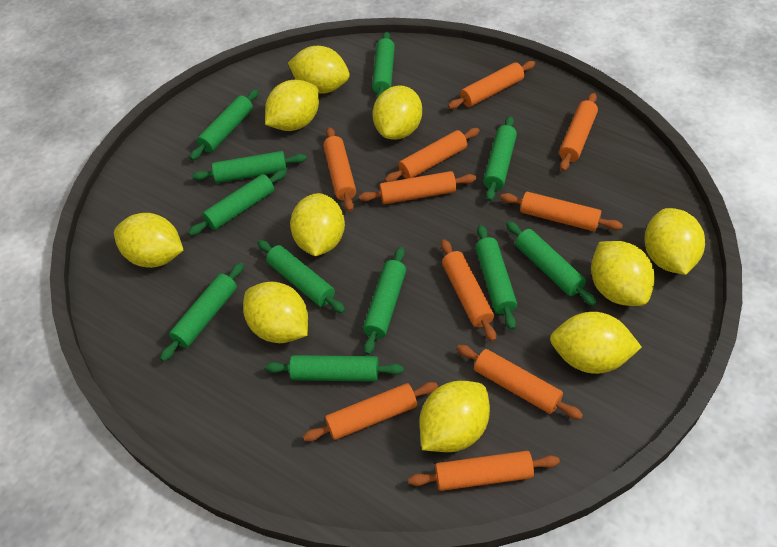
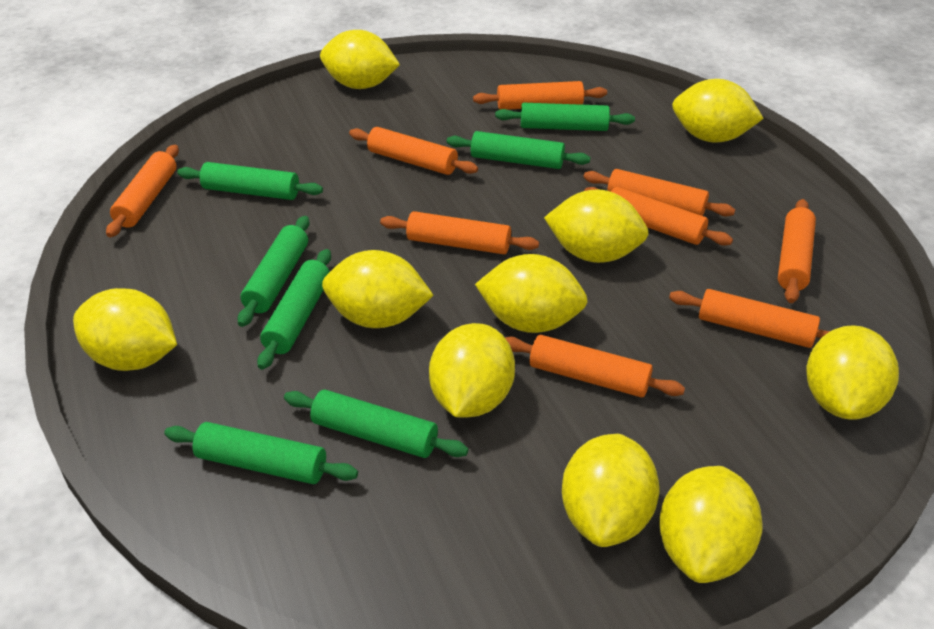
green rolling pin: 11 -> 7
orange rolling pin: 10 -> 9

